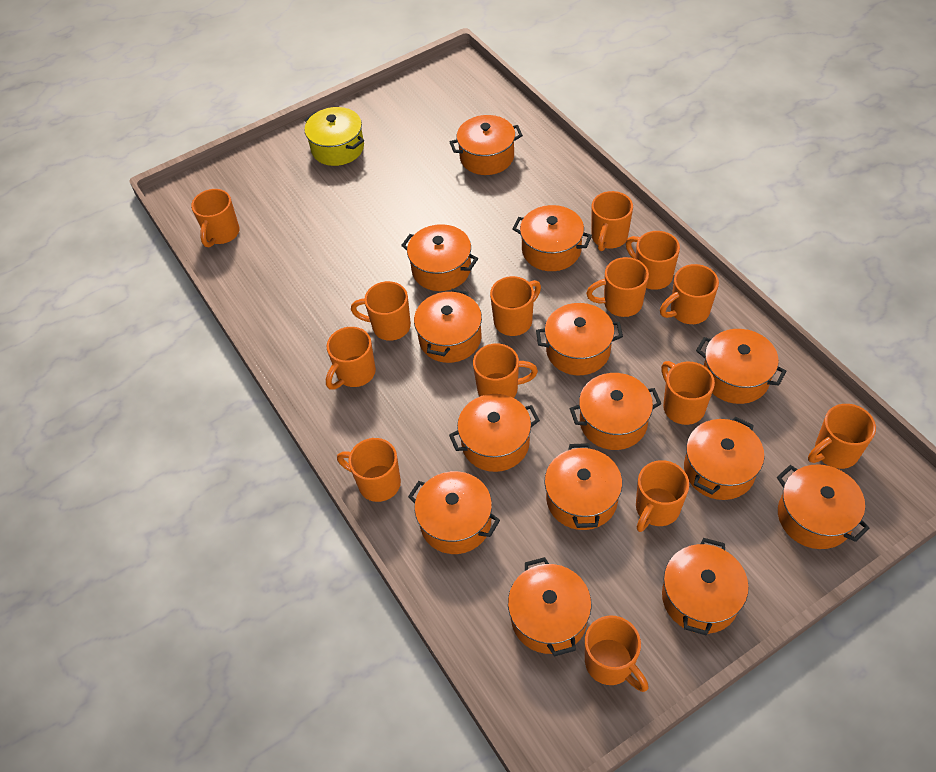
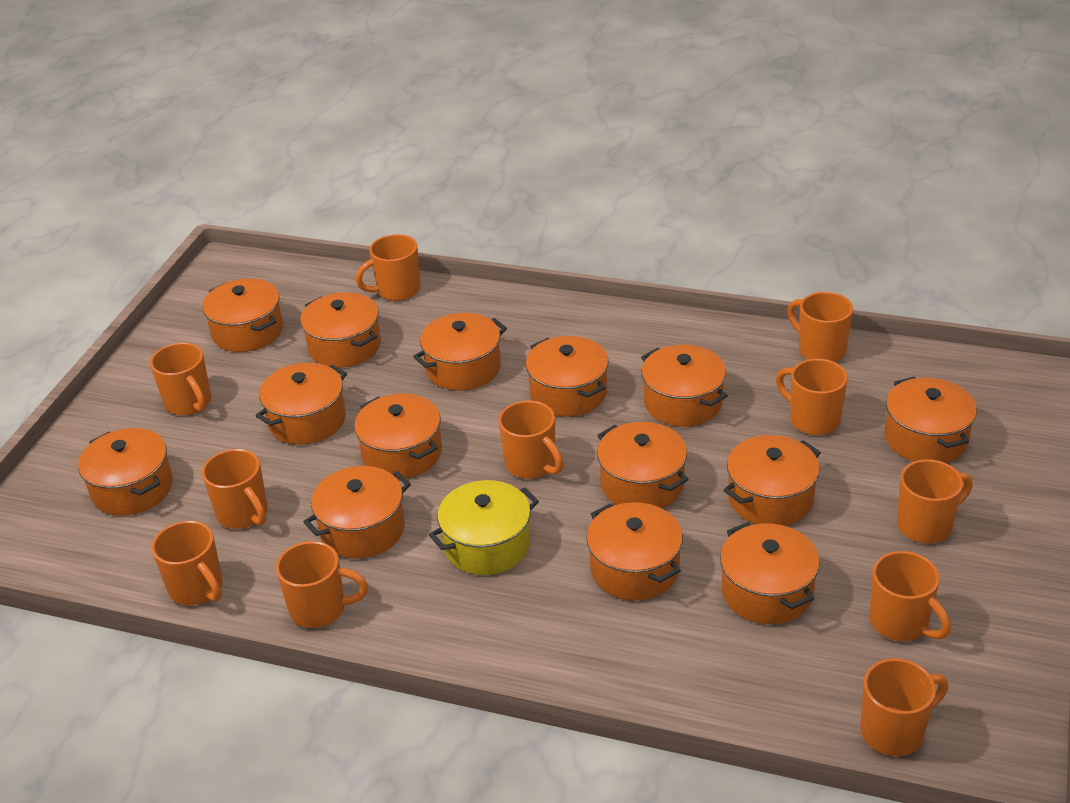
orange mug: 14 -> 11

